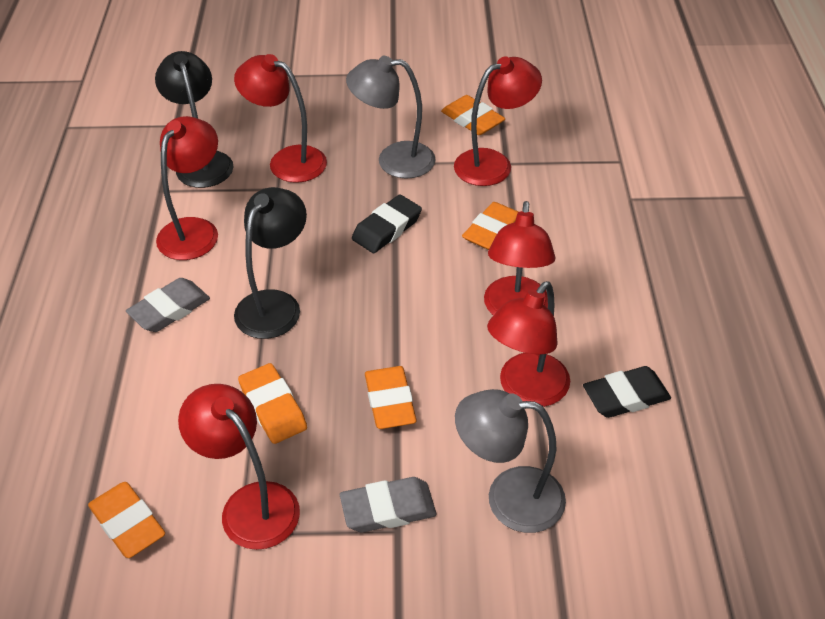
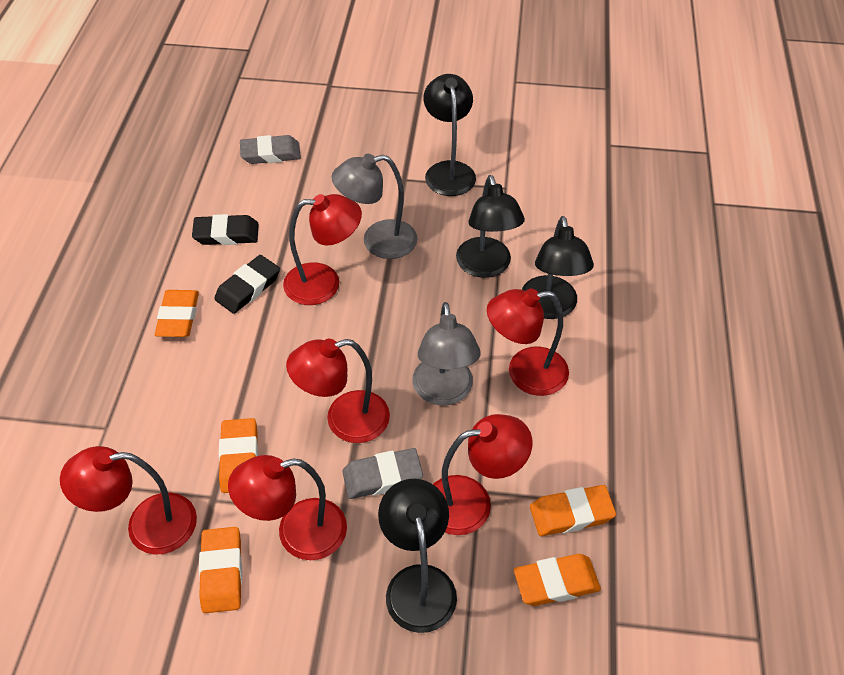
black lamp: 2 -> 4

